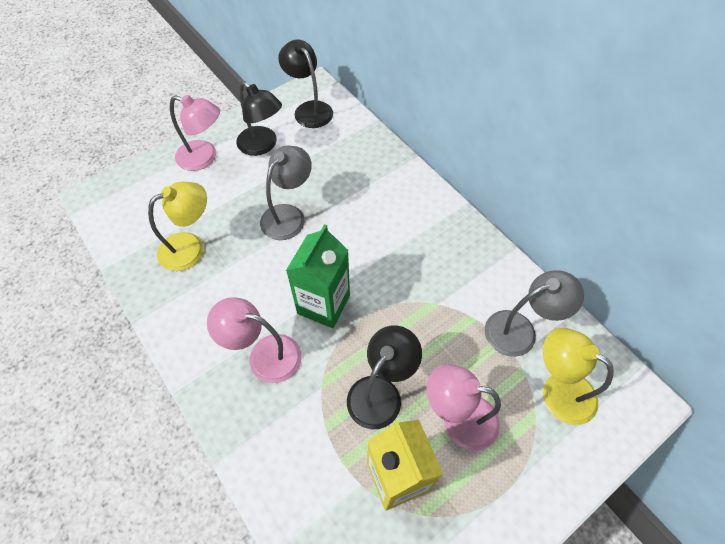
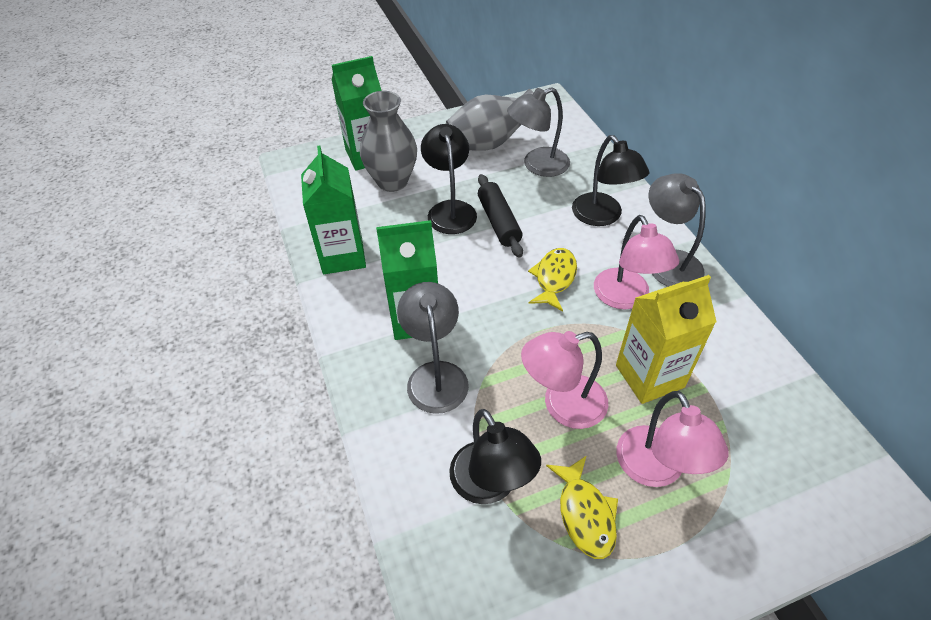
black rolling pin: 0 -> 1
green carton: 1 -> 3
grey lamp: 2 -> 3
grey vase: 0 -> 2
yellow fish: 0 -> 2
yellow lamp: 2 -> 0

